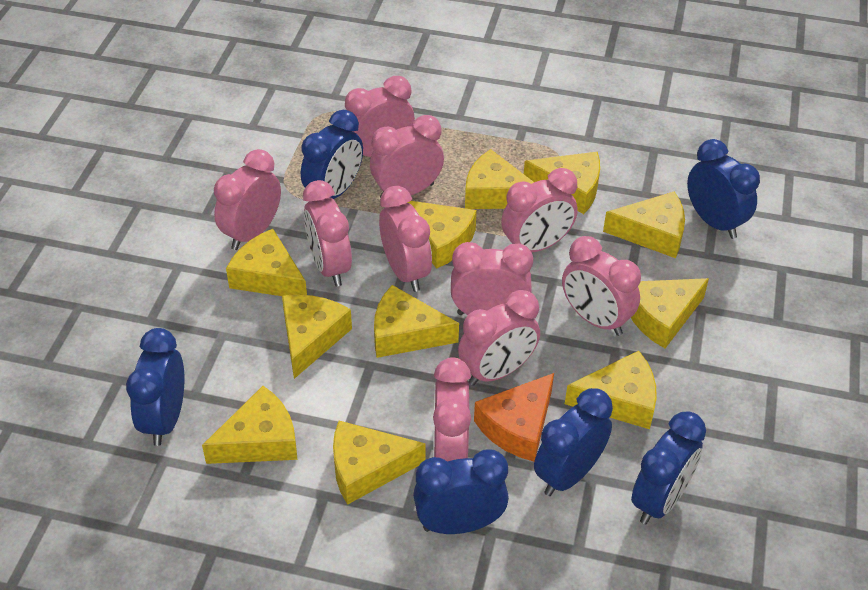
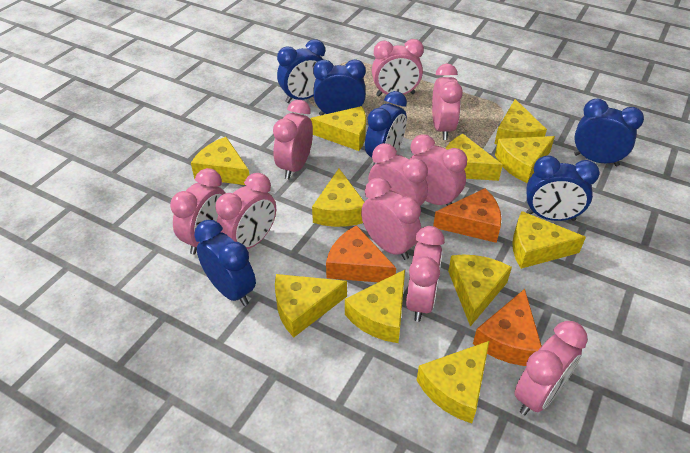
orange cheese: 1 -> 3

